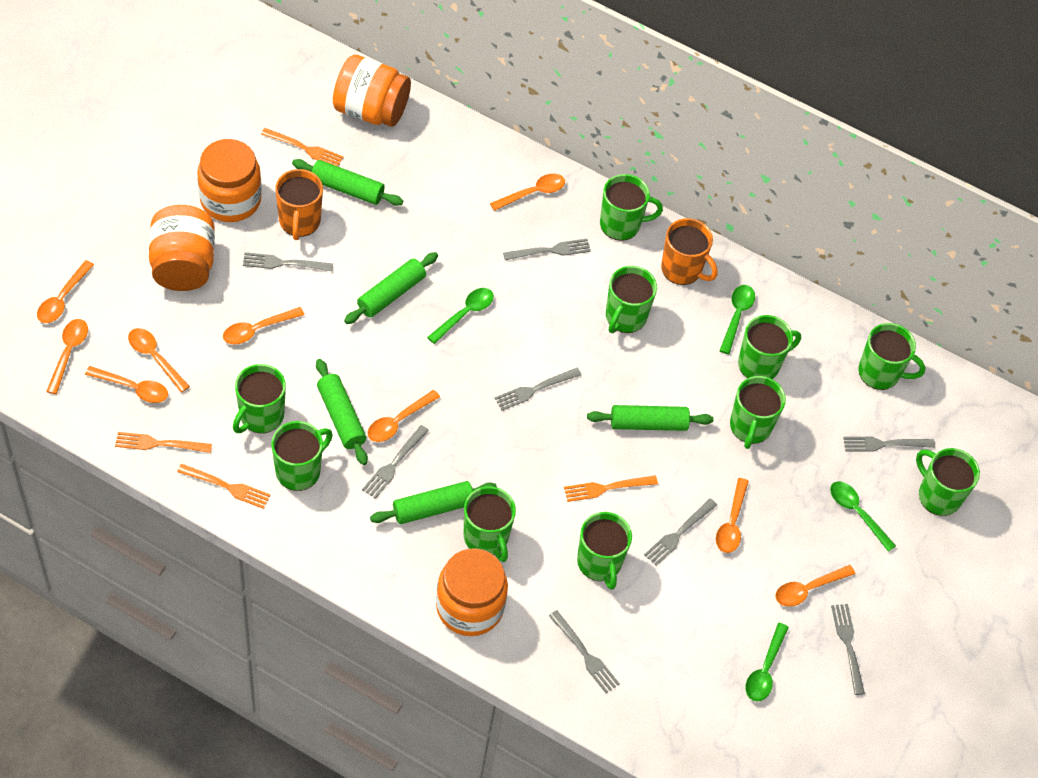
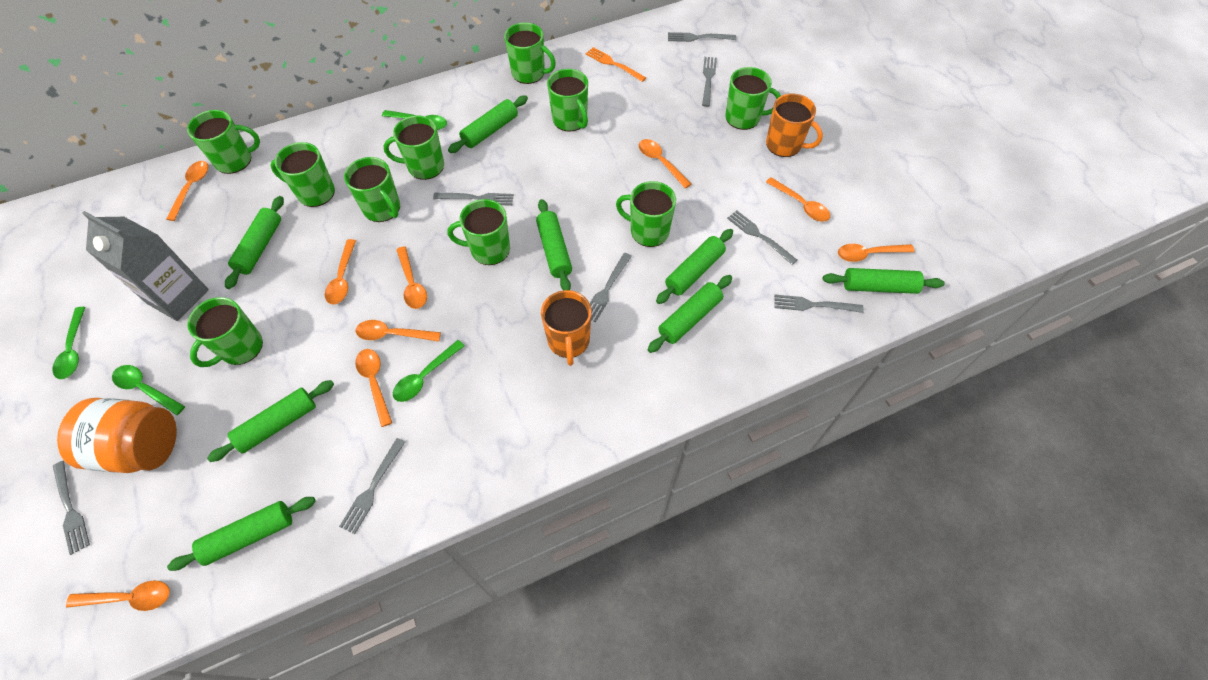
green rolling pin: 5 -> 8
grey carton: 0 -> 1
orange fork: 4 -> 1
orange jar: 4 -> 1

